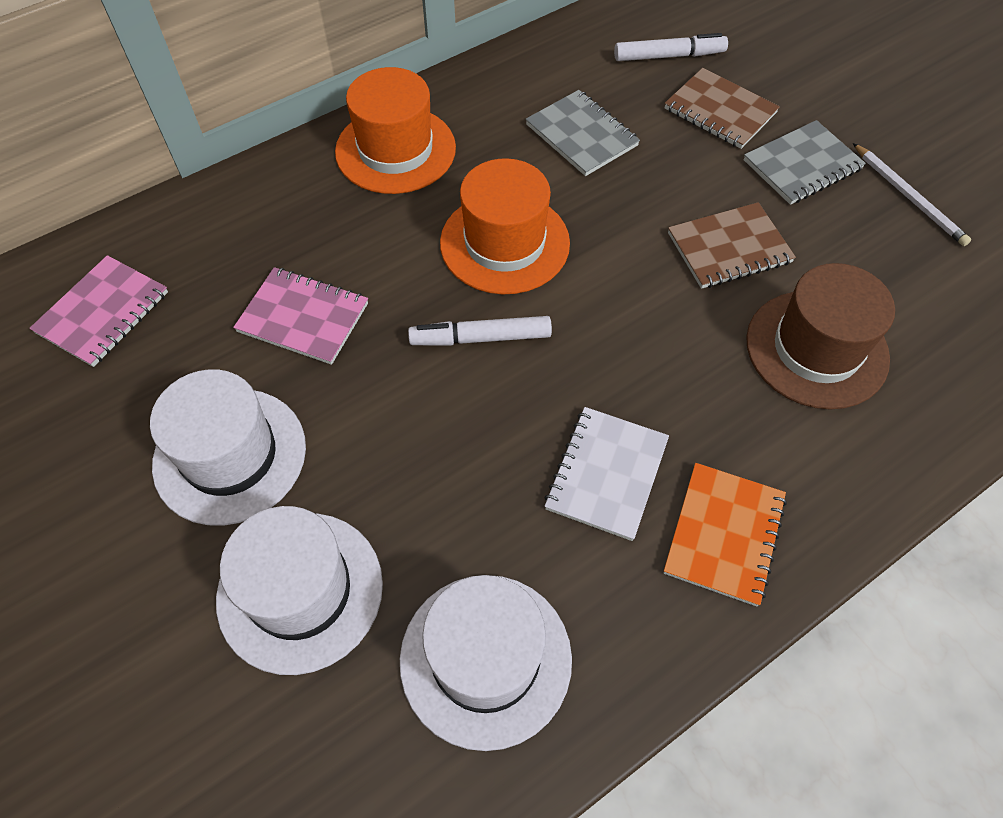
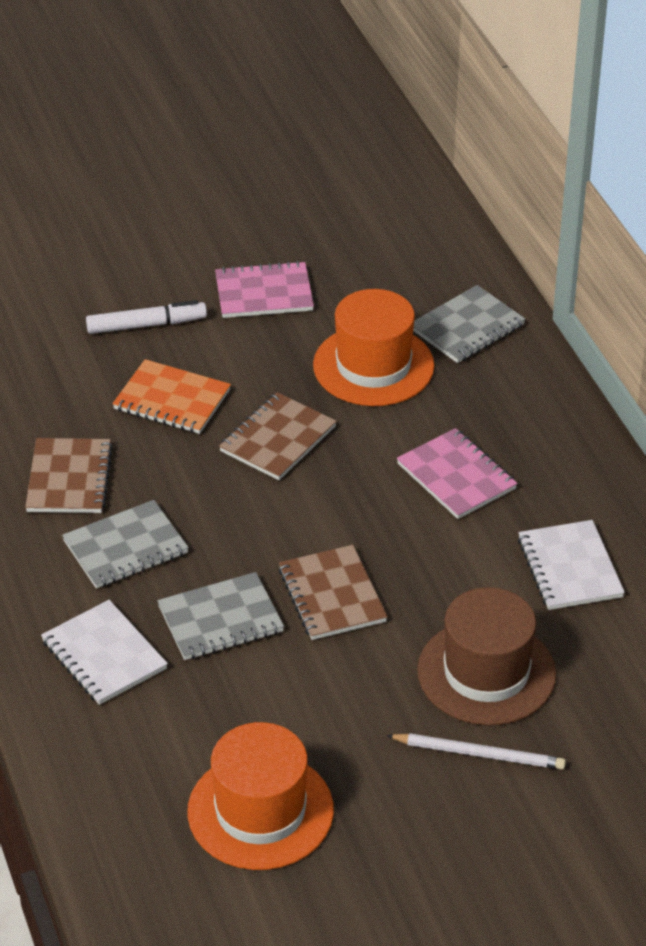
brown notebook: 2 -> 3
grey notebook: 2 -> 3
white hat: 3 -> 0
white marker: 2 -> 1
white notebook: 1 -> 2

